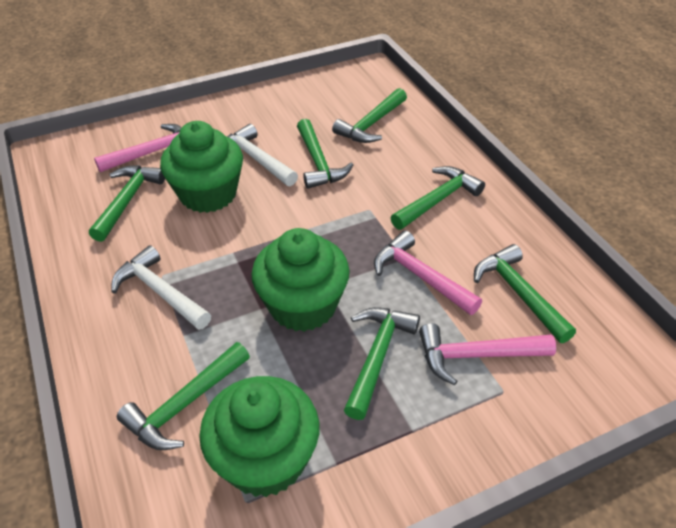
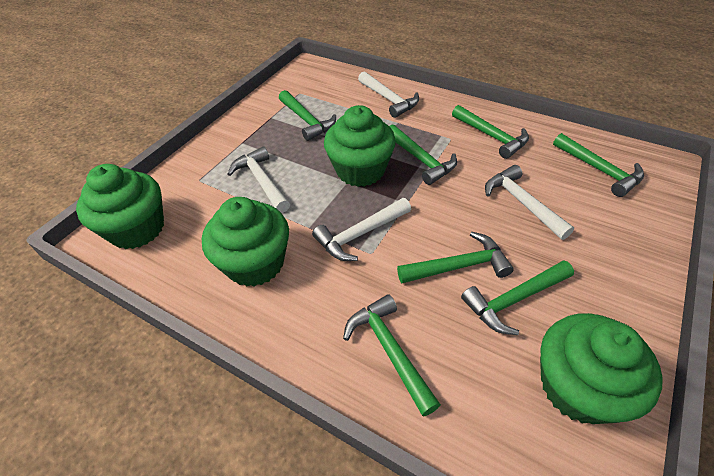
green cupcake: 3 -> 4
pink hammer: 3 -> 0
white hammer: 2 -> 4

